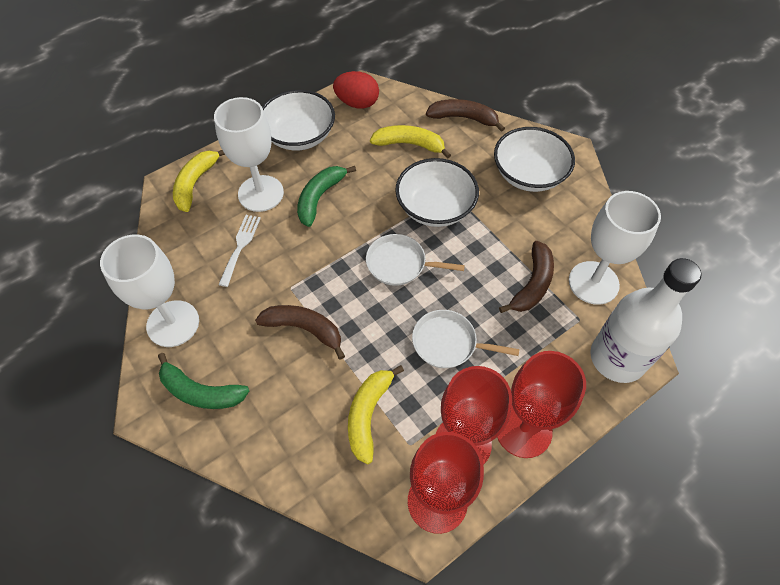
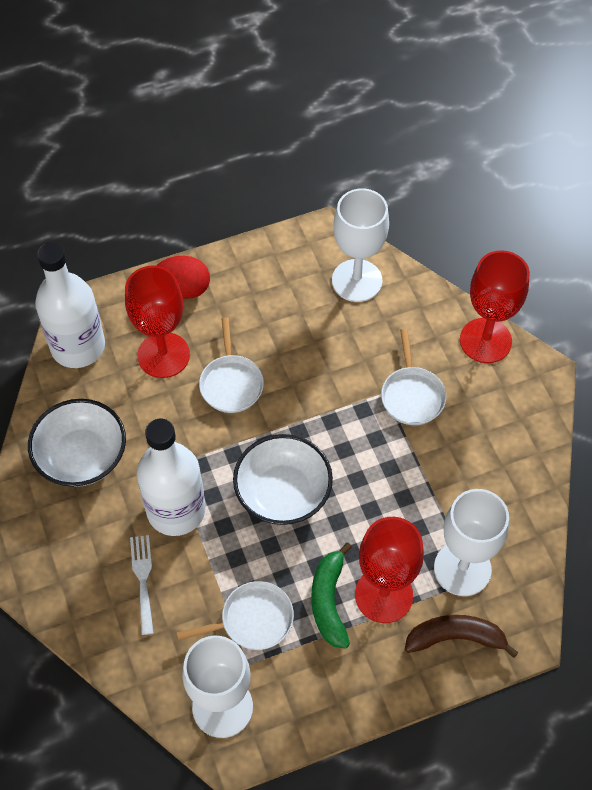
brown banana: 3 -> 1
green banana: 2 -> 1
white bottle: 1 -> 2
white bowl: 3 -> 2
white pan: 2 -> 3
yellow banana: 3 -> 0

